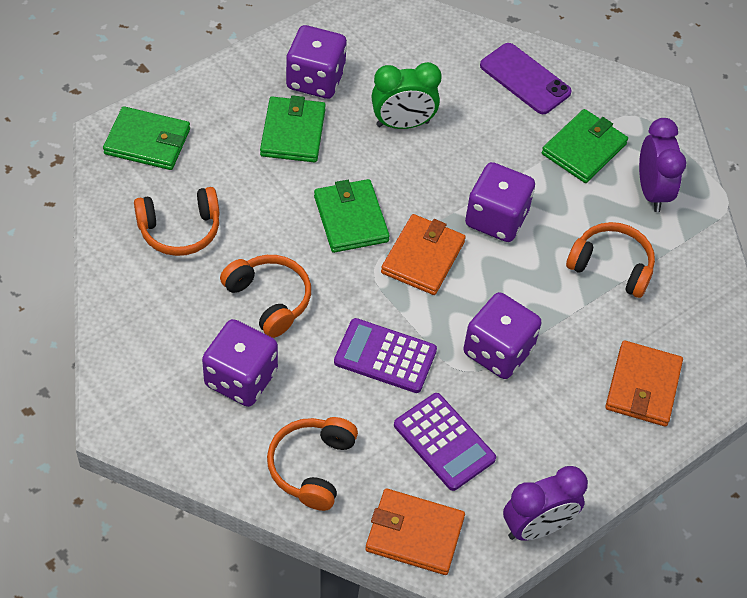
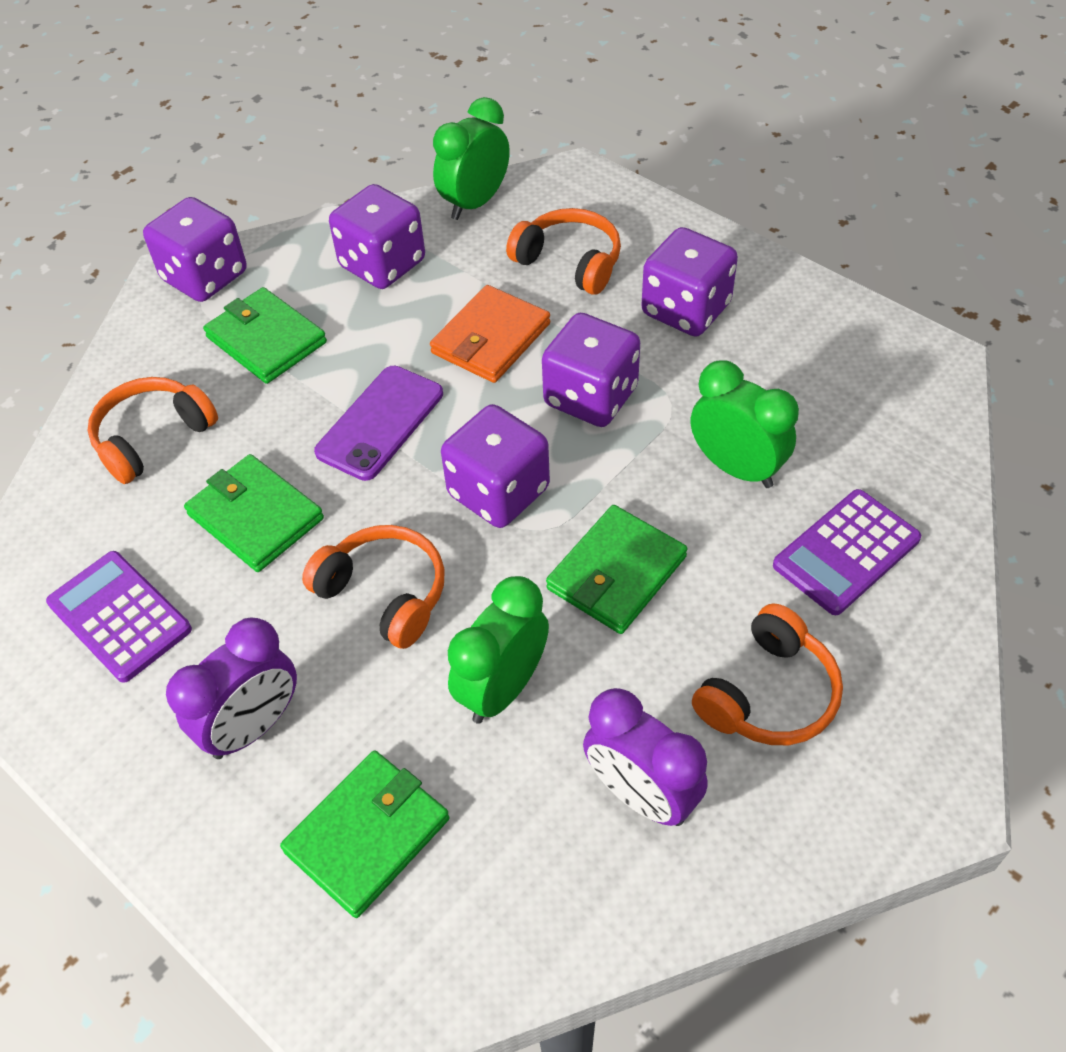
green clock: 1 -> 3
orange wallet: 3 -> 1
purple dice: 4 -> 5

